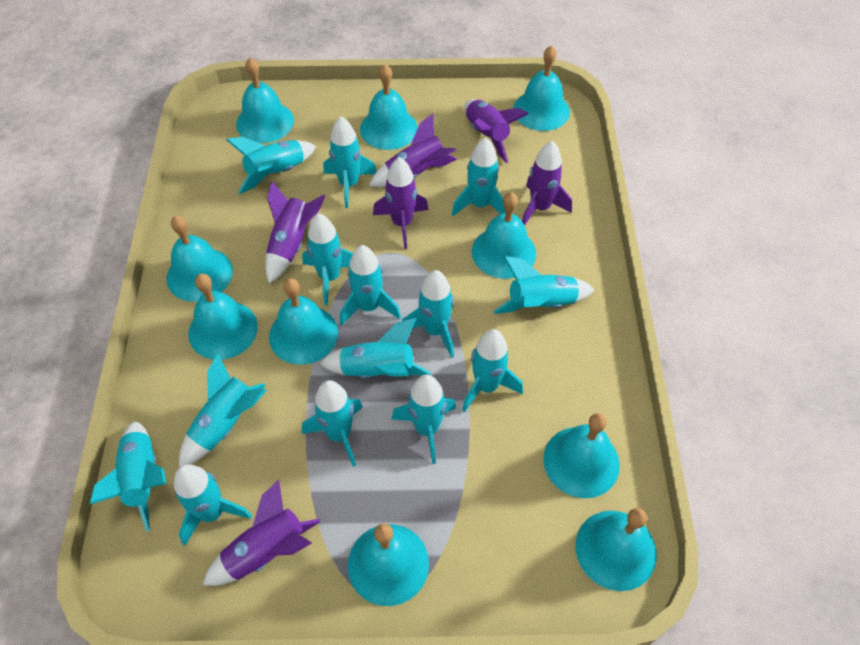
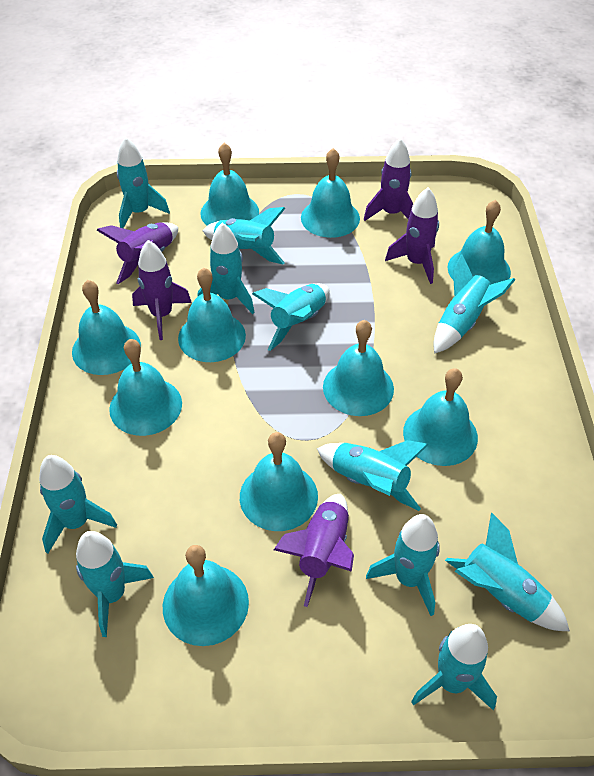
purple rocket: 6 -> 5
turquoise rocket: 14 -> 11

